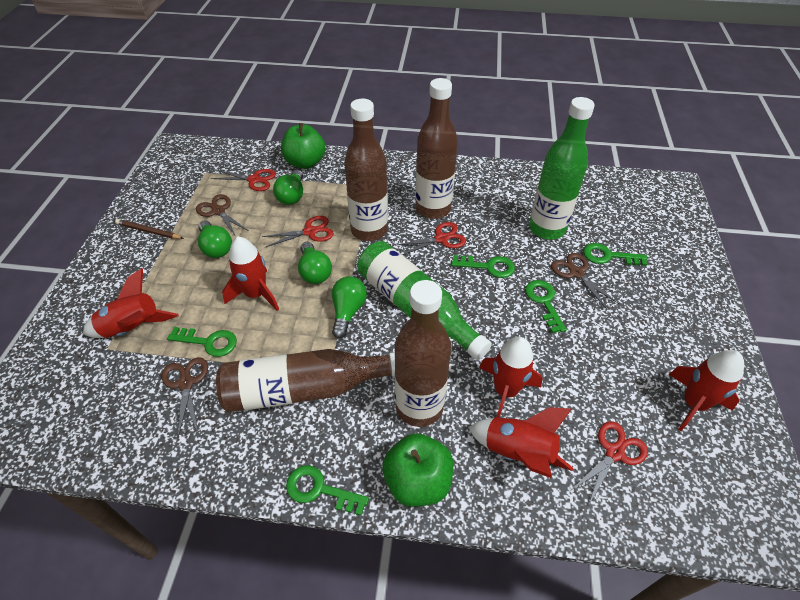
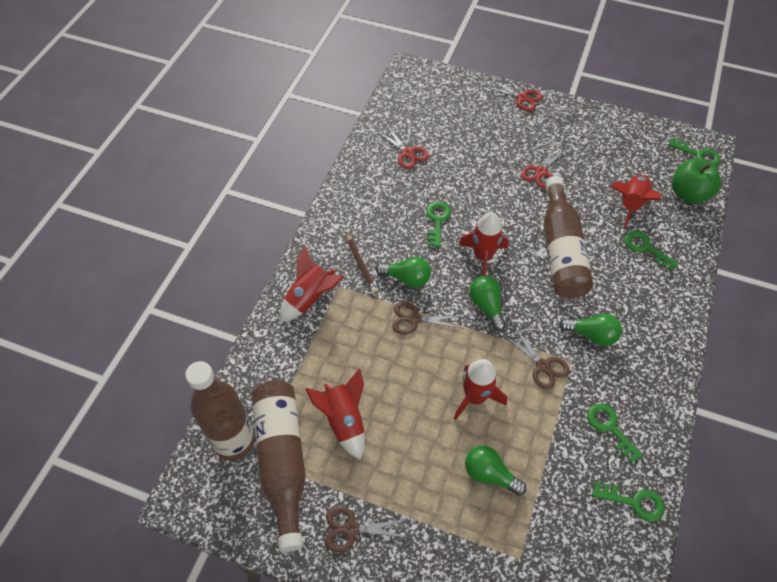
brown bottle: 4 -> 3
green apple: 2 -> 1
green bottle: 2 -> 0
red scissors: 4 -> 3

